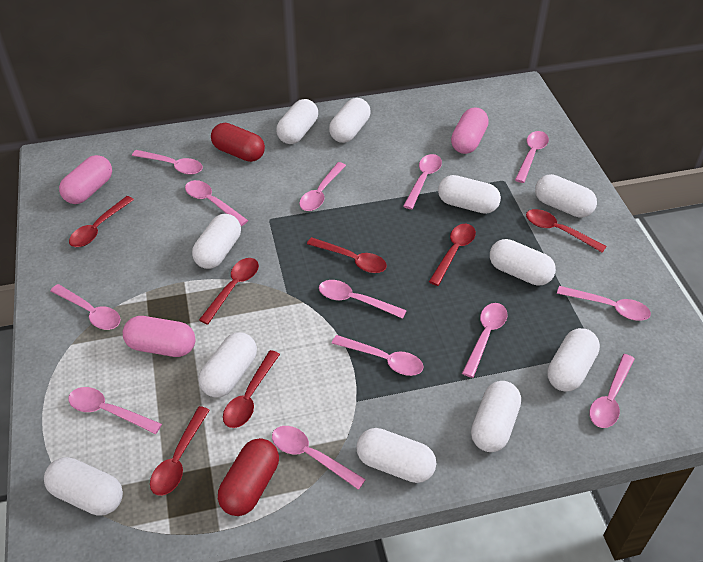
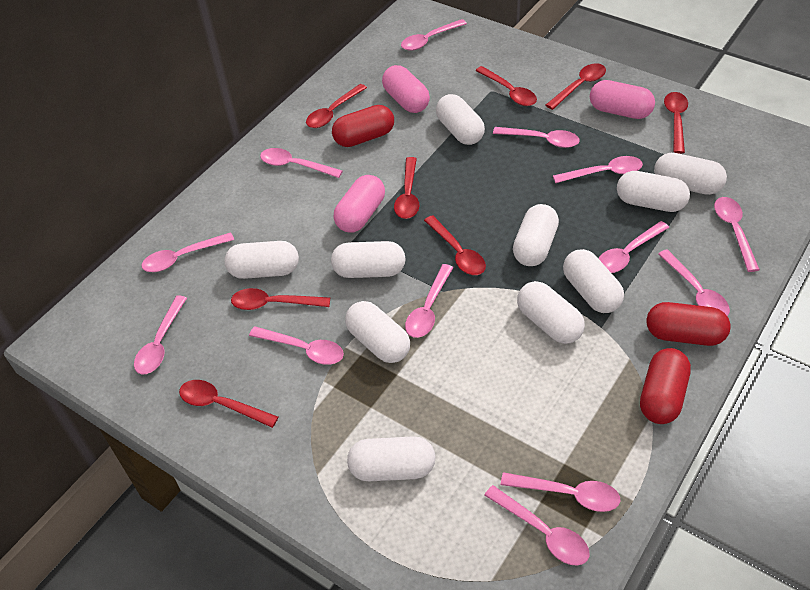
red capsule: 2 -> 3
red spoon: 7 -> 8
white capsule: 11 -> 10

